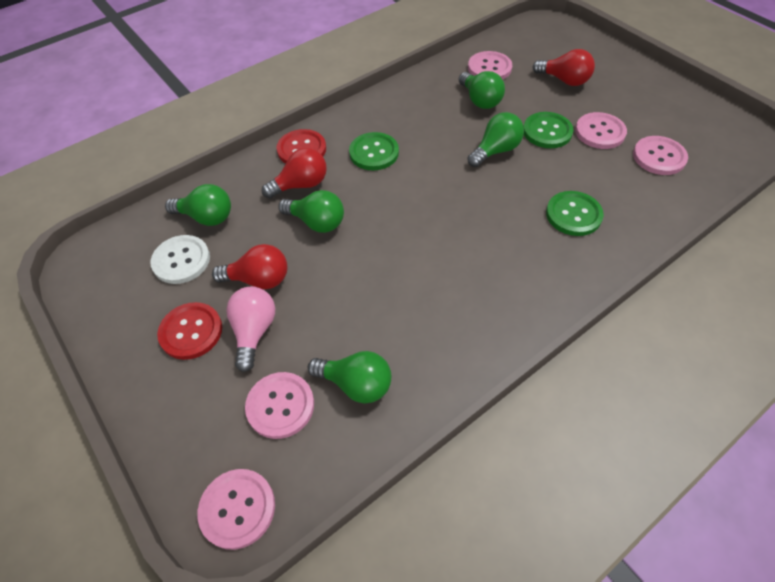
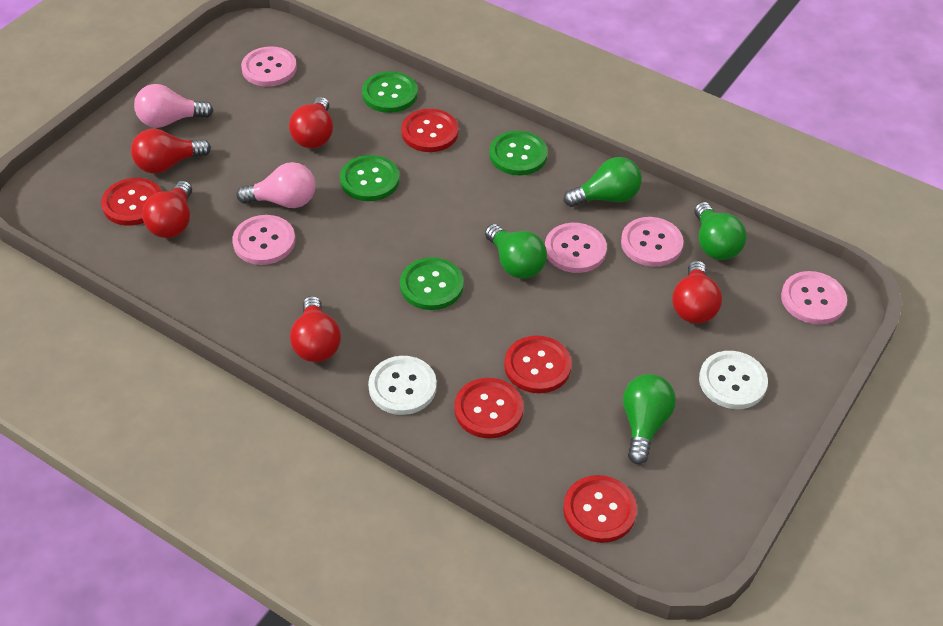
green button: 3 -> 4
green light bulb: 5 -> 4
pink light bulb: 1 -> 2
red button: 2 -> 5
red light bulb: 3 -> 5
white button: 1 -> 2

